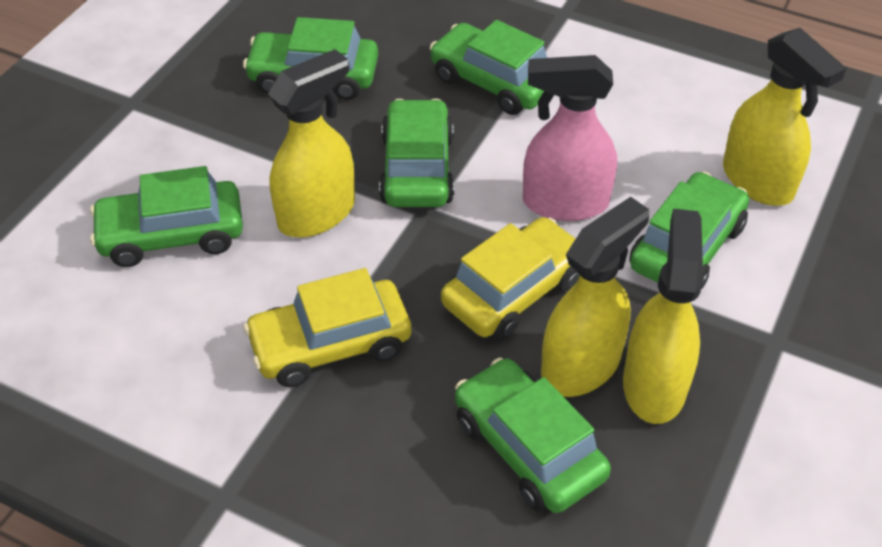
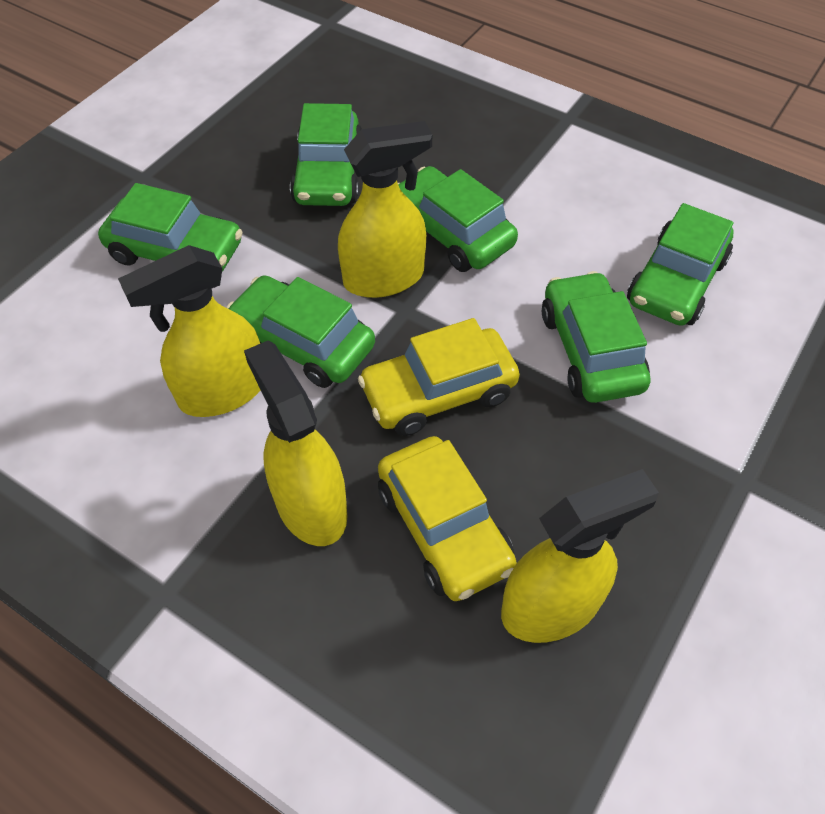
pink spray bottle: 1 -> 0

